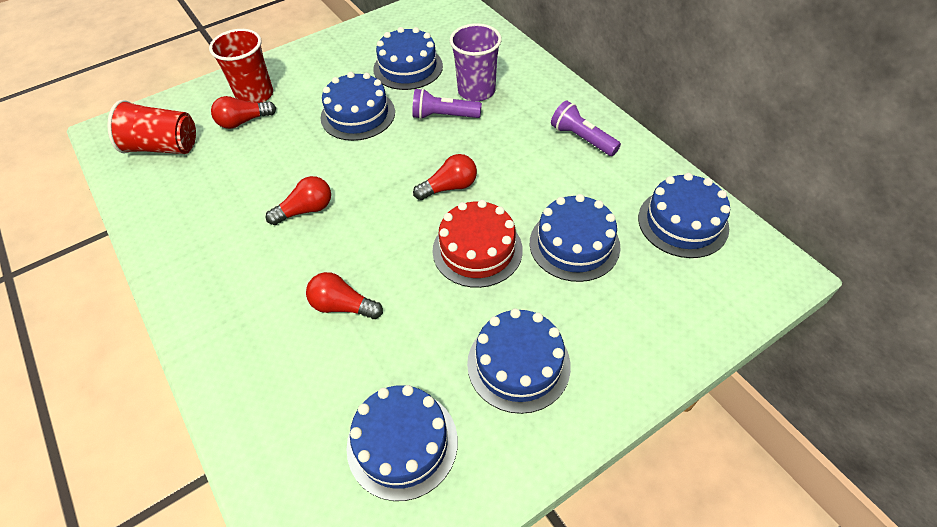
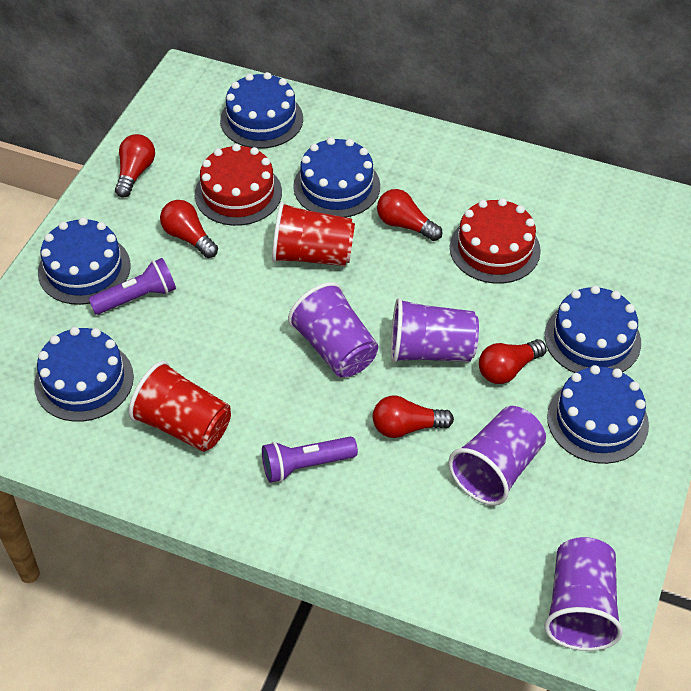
purple cup: 1 -> 4
red cake: 1 -> 2
red light bulb: 4 -> 5

